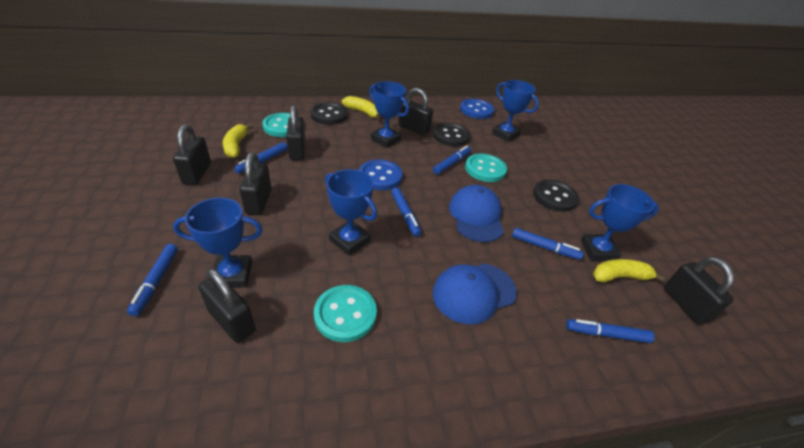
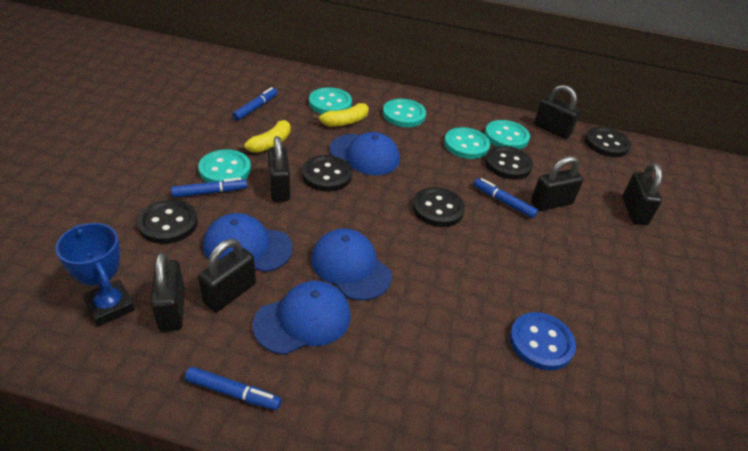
black button: 3 -> 5
blue button: 2 -> 1
blue cap: 2 -> 4
blue marker: 6 -> 4
blue trophy: 5 -> 1
turquoise button: 3 -> 5
yellow banana: 3 -> 2

